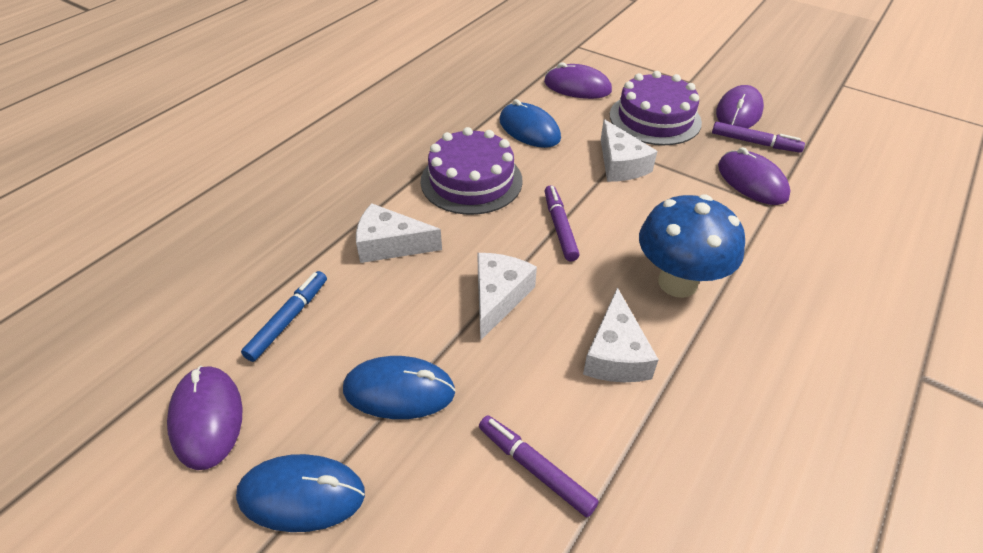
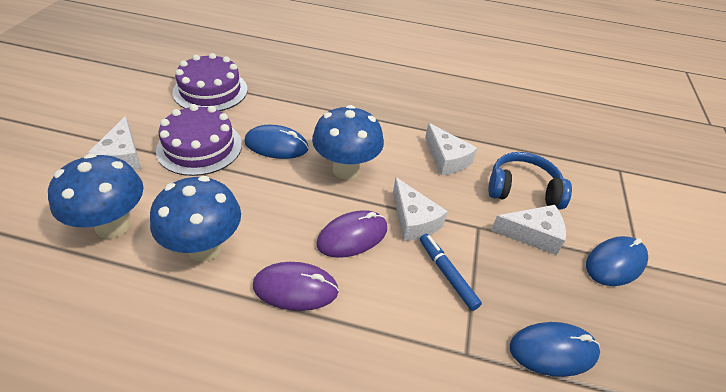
blue headphones: 0 -> 1
blue mushroom: 1 -> 3
purple marker: 3 -> 0
purple mouse: 4 -> 2

